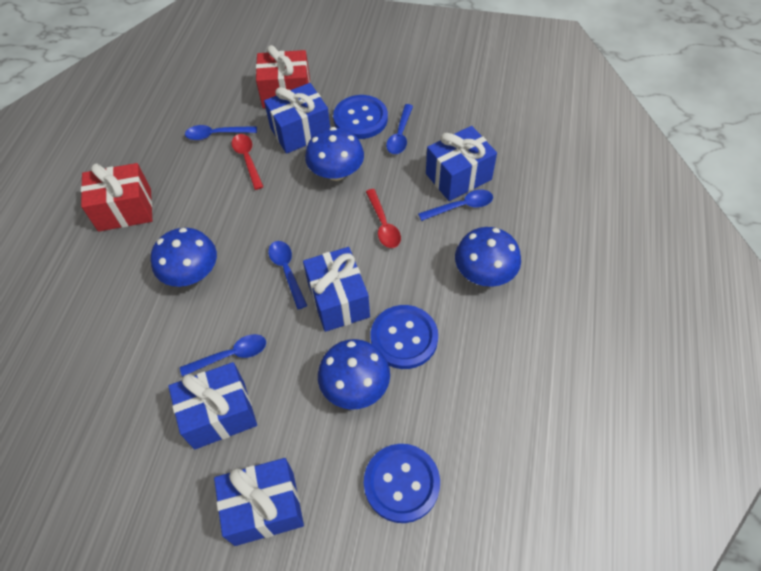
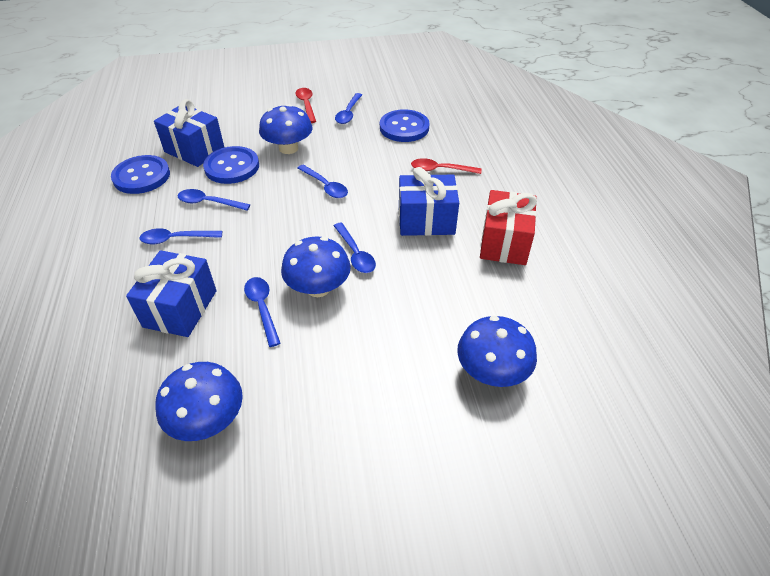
blue gift: 5 -> 3
blue spoon: 5 -> 6
red gift: 2 -> 1

